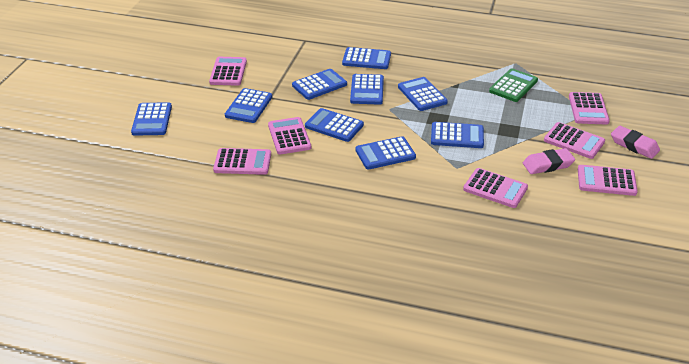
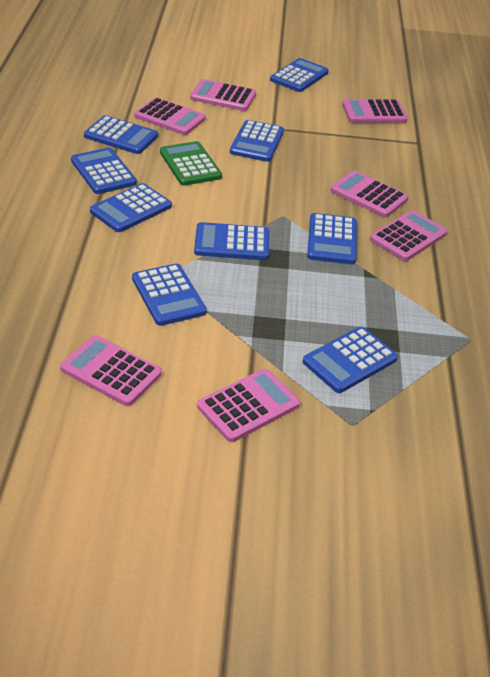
pink eraser: 2 -> 0

